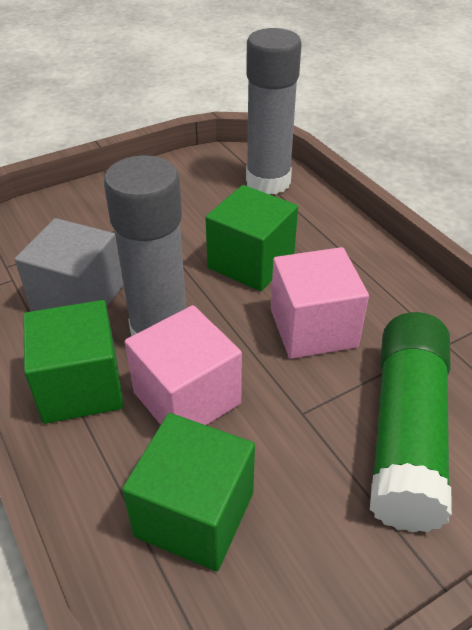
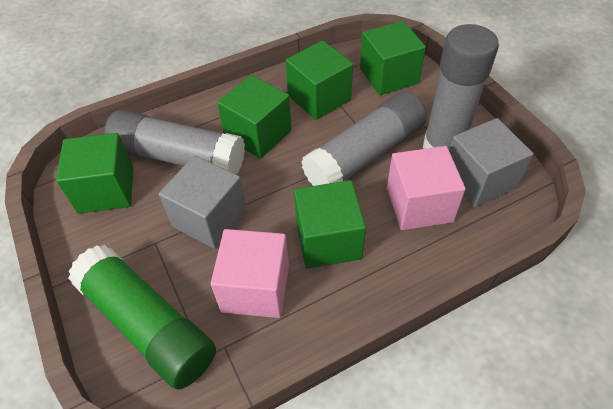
green cube: 3 -> 5
grey cube: 1 -> 2
grey glue stick: 2 -> 3

